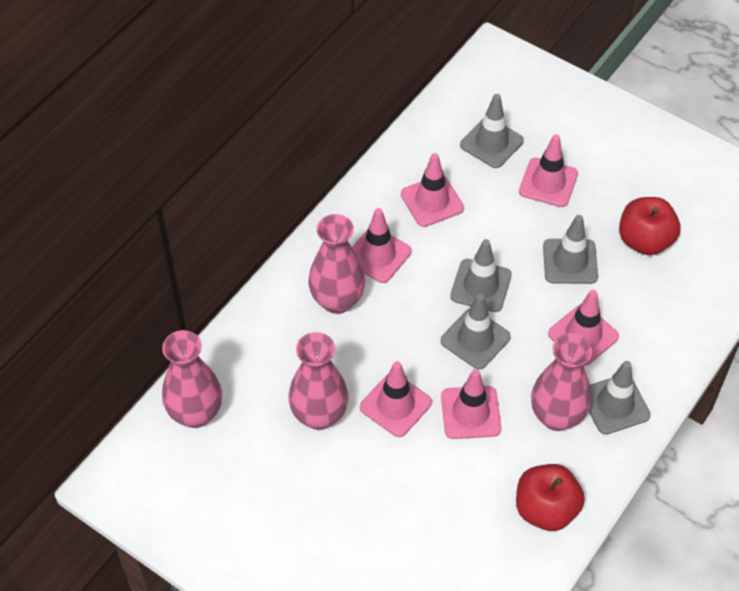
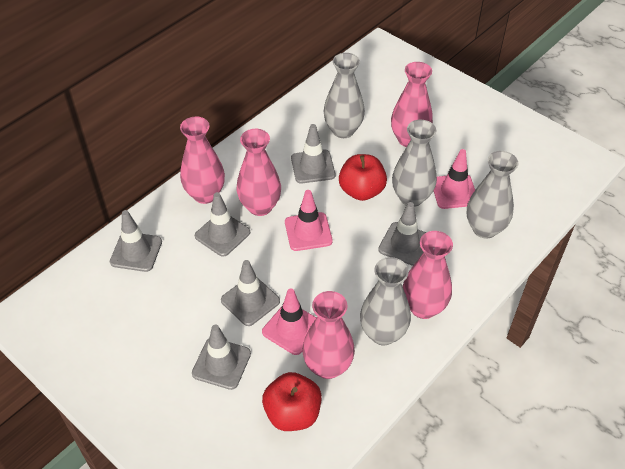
grey traffic cone: 5 -> 6
grey vase: 0 -> 4
pink traffic cone: 6 -> 3
pink vase: 4 -> 5

